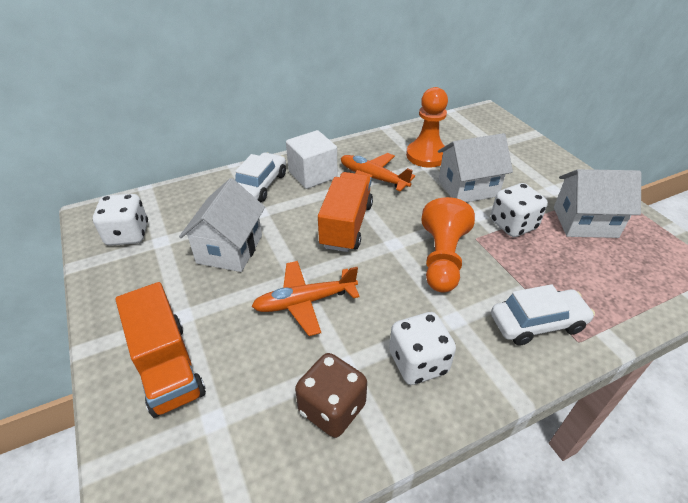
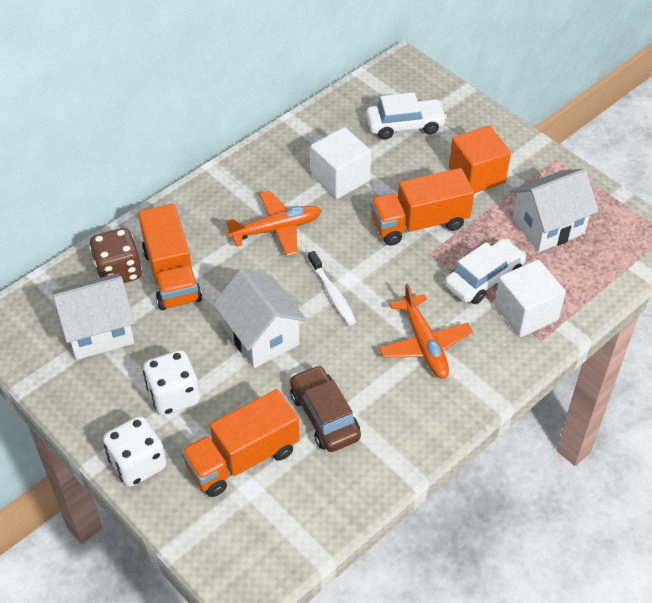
brown car: 0 -> 1
orange cube: 0 -> 1
orange pawn: 2 -> 0
orange truck: 2 -> 3
white cube: 1 -> 2
white dice: 3 -> 2
white toothbrush: 0 -> 1

